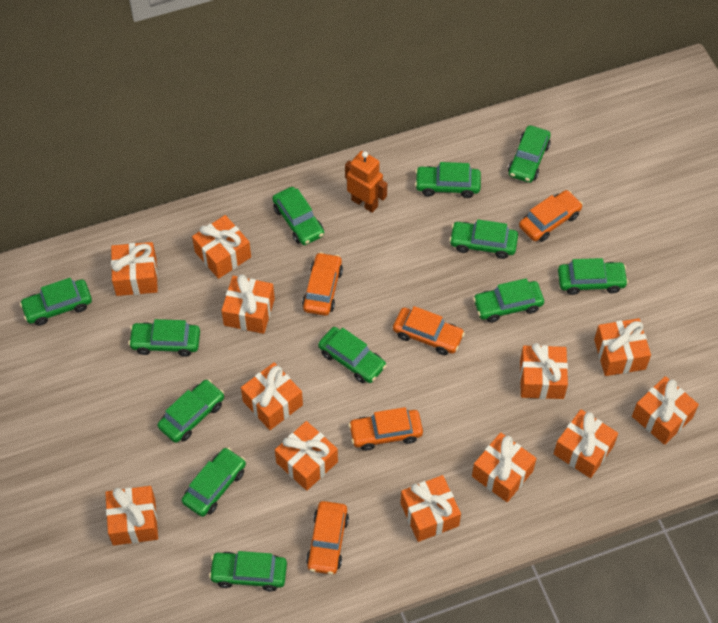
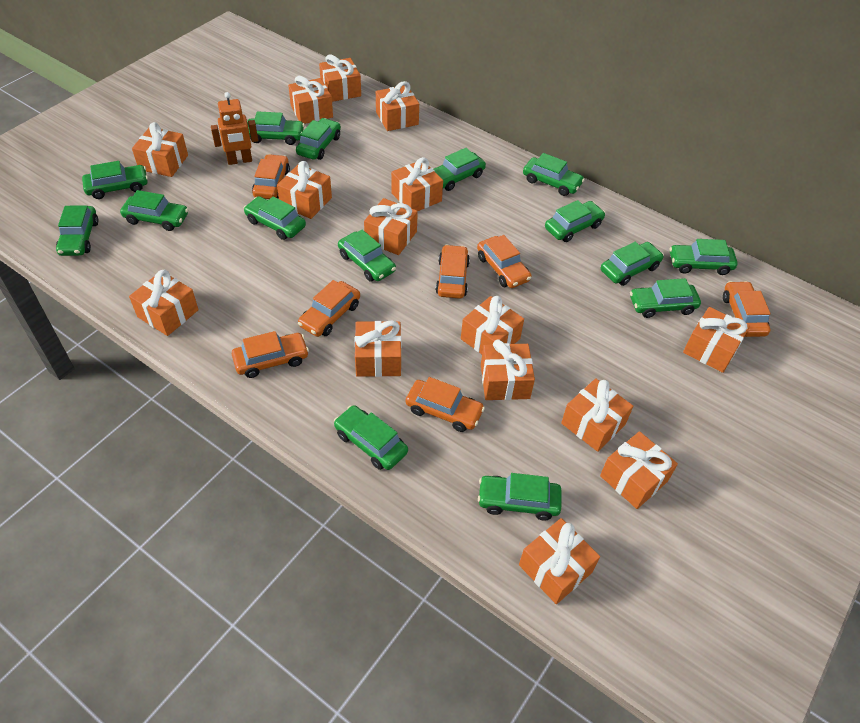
green car: 12 -> 15
orange car: 5 -> 7
orange gift: 12 -> 15

